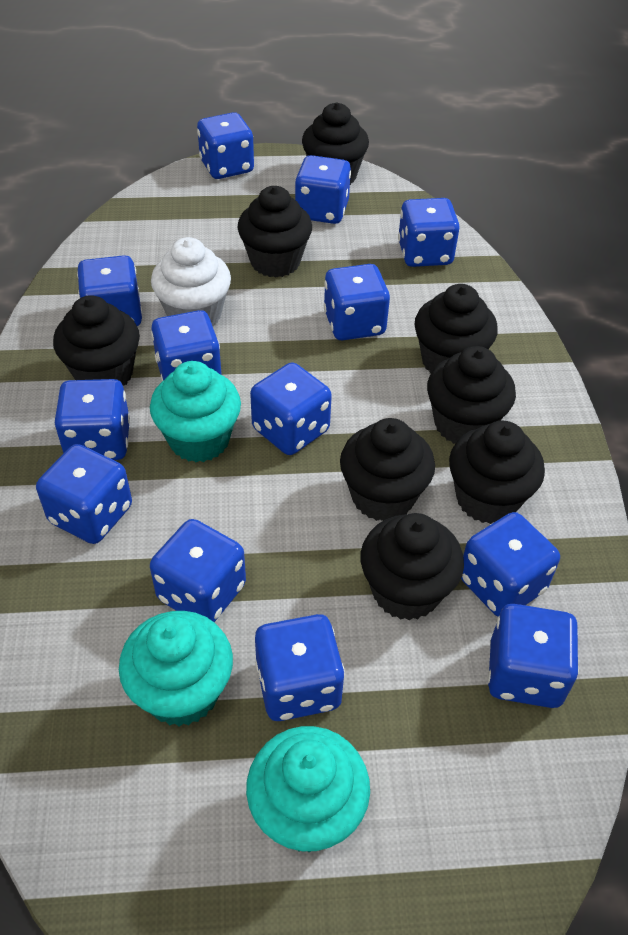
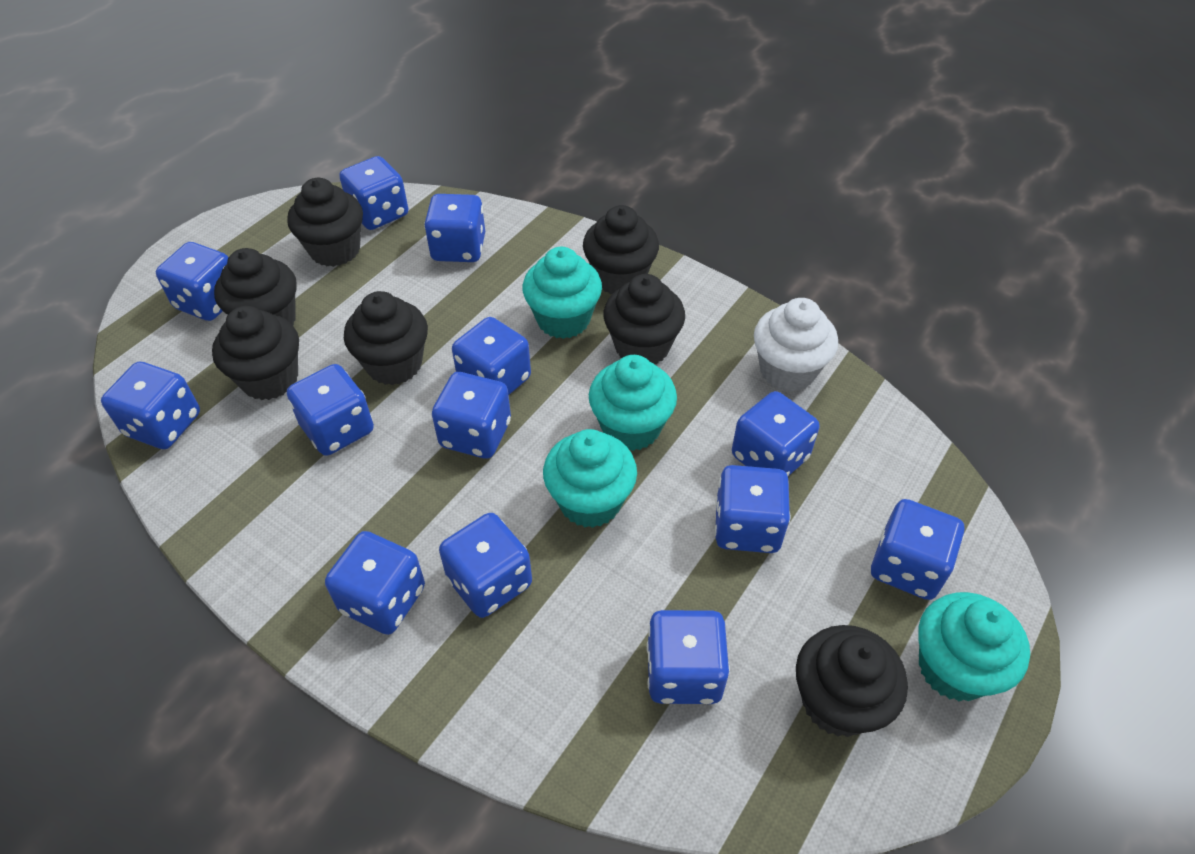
black cupcake: 8 -> 7
turquoise cupcake: 3 -> 4

